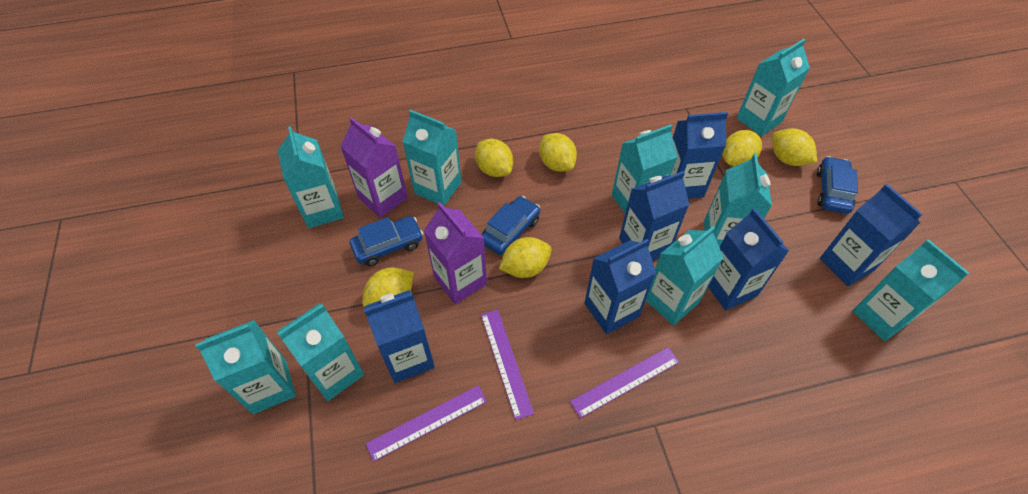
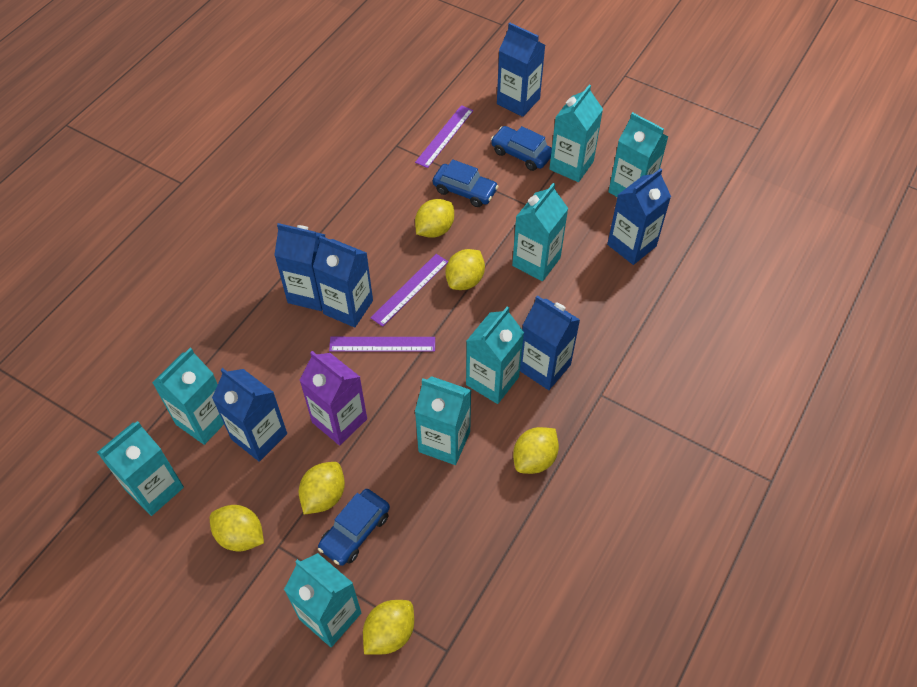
purple carton: 2 -> 1
turquoise carton: 9 -> 8

